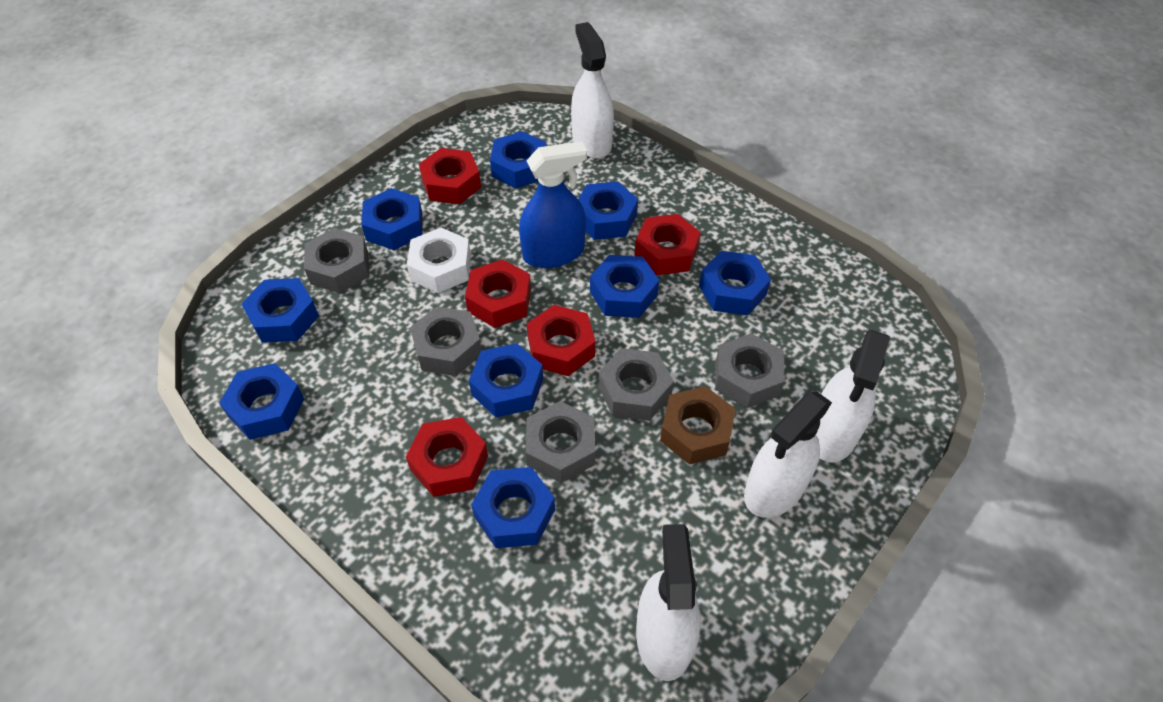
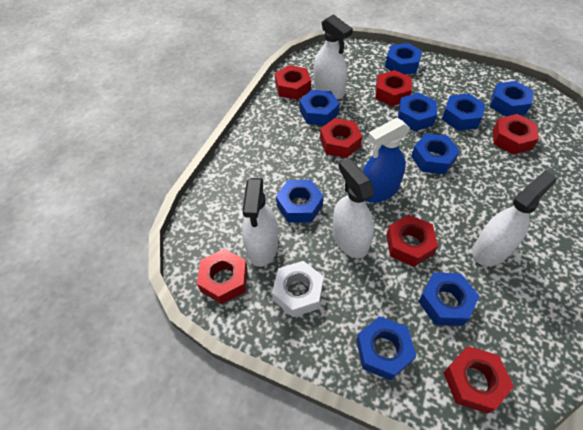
brown nut: 1 -> 0
grey nut: 5 -> 0
red nut: 5 -> 7

